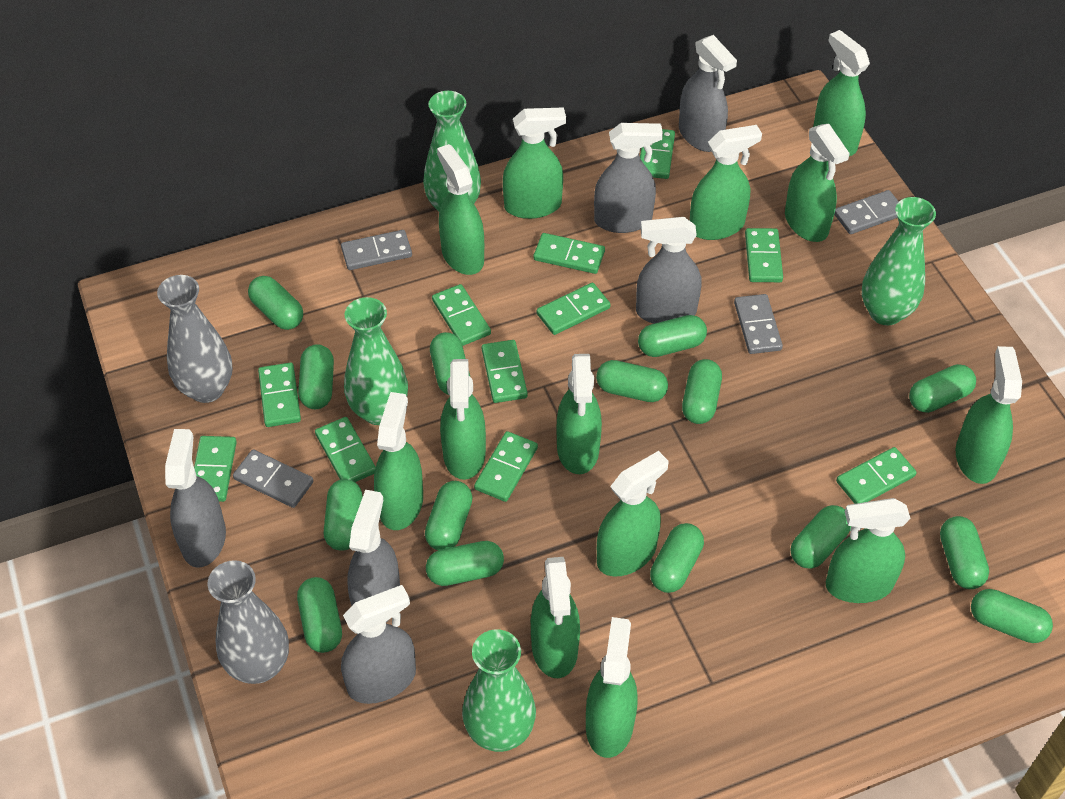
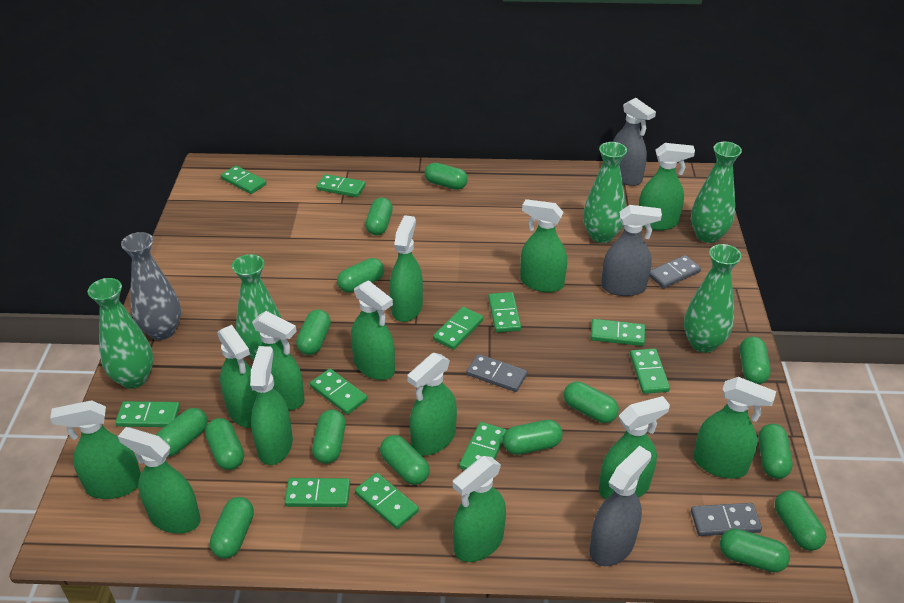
green vase: 4 -> 5
grey domino: 4 -> 3
grey spray bottle: 6 -> 3
grey vase: 2 -> 1

